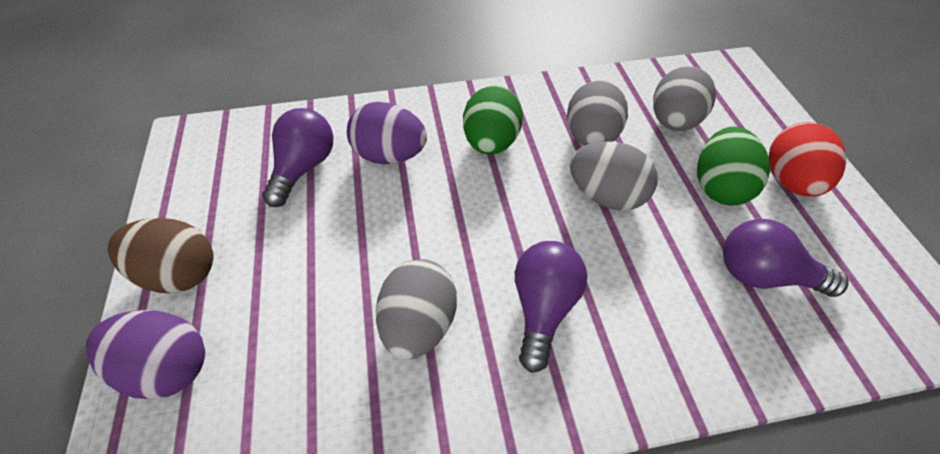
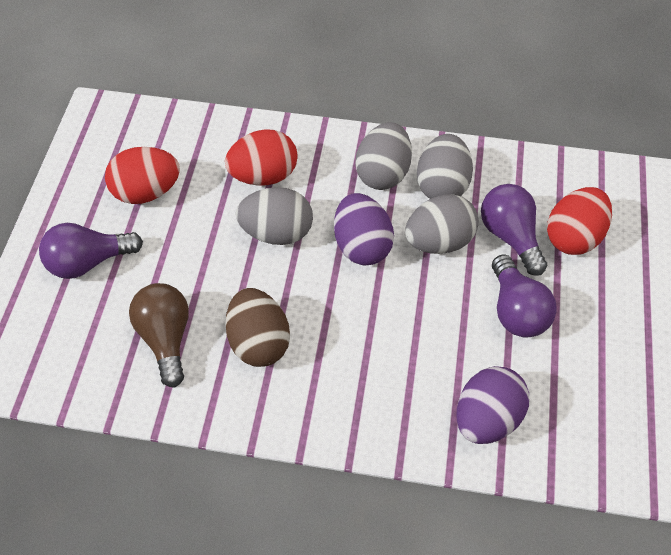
brown light bulb: 0 -> 1
green egg: 2 -> 0
red egg: 1 -> 3

